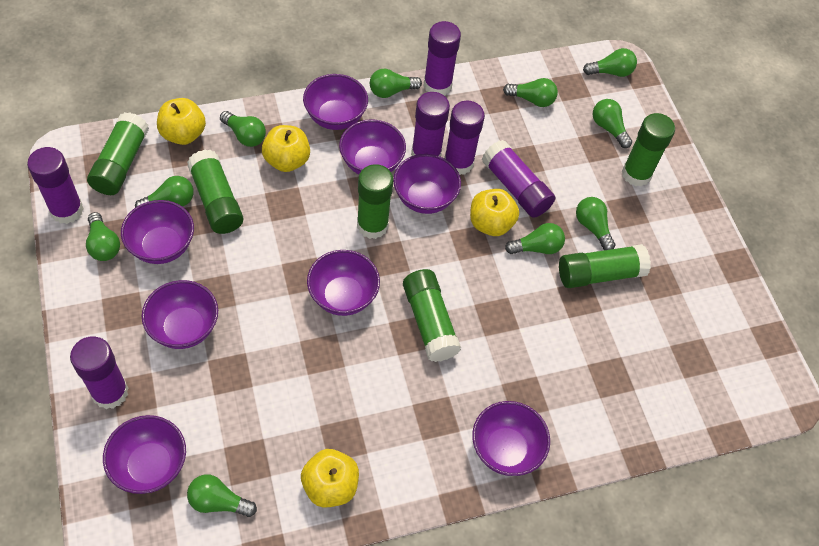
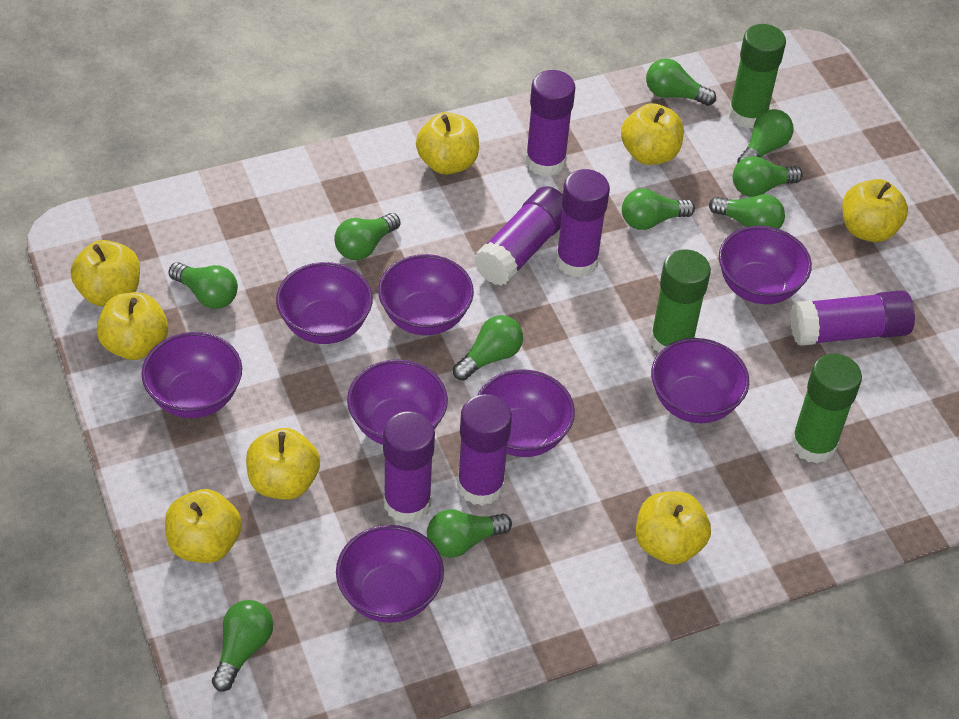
green glue stick: 6 -> 3
yellow apple: 4 -> 8

